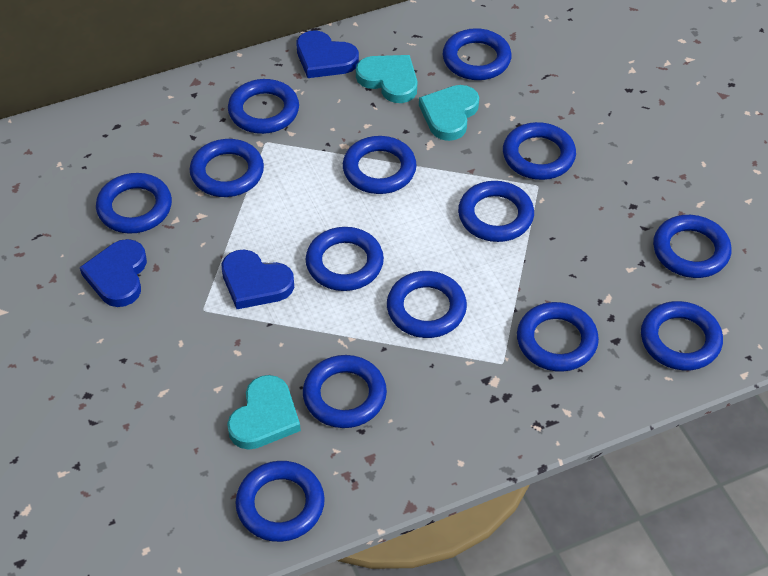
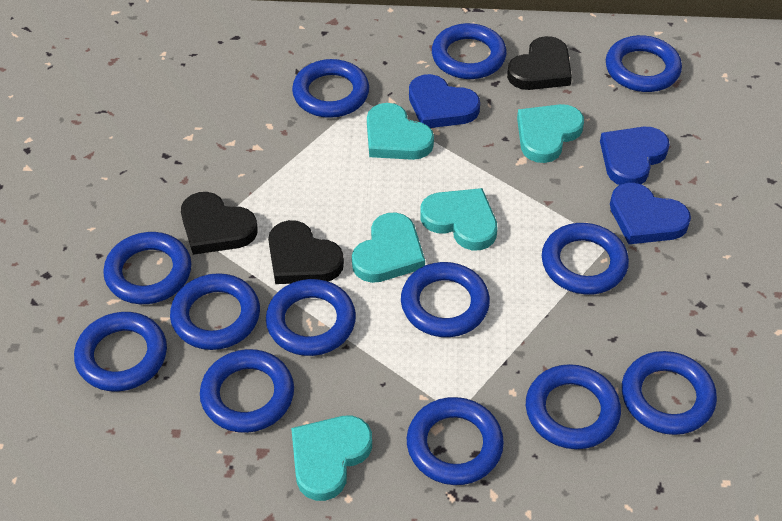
black heart: 0 -> 3
blue ring: 14 -> 13
turquoise heart: 3 -> 5

